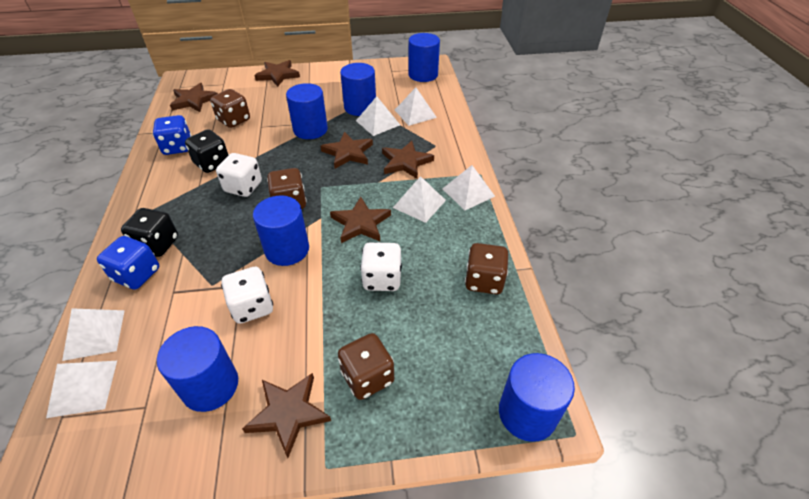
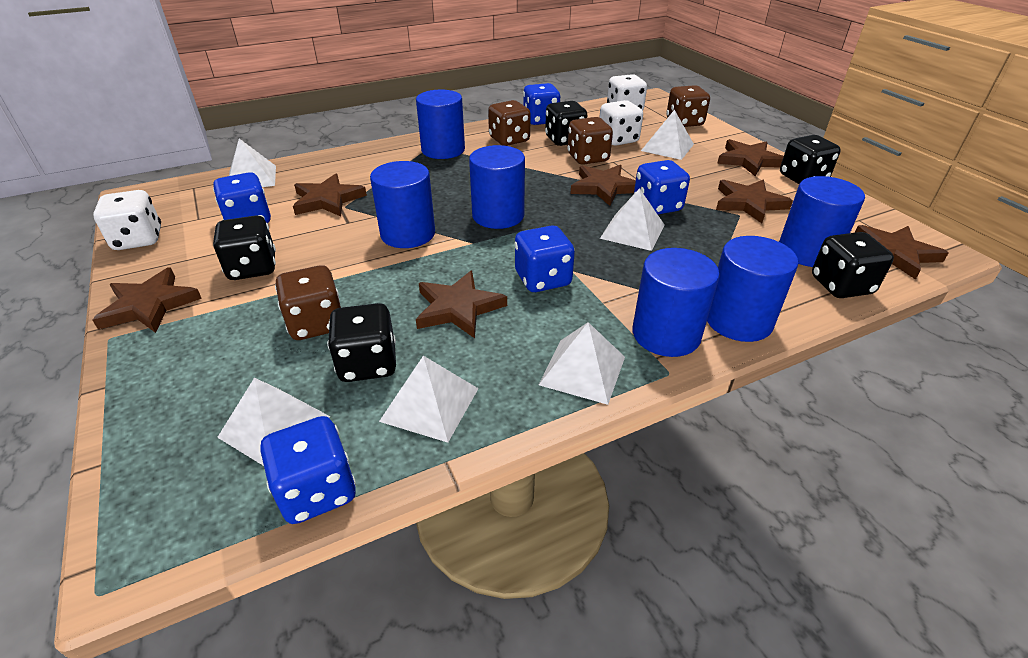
black dice: 2 -> 5
blue dice: 2 -> 5
brown star: 6 -> 7

